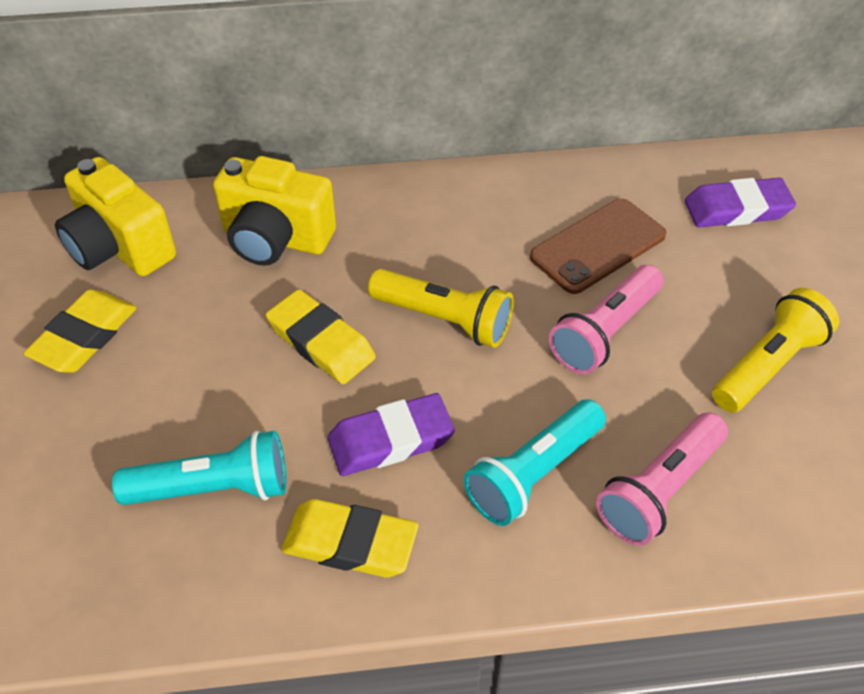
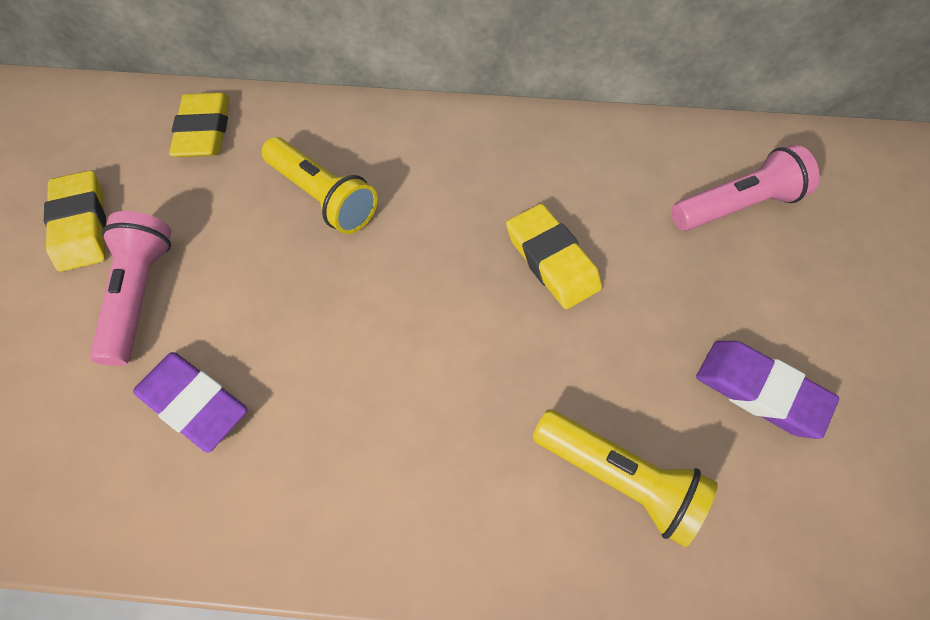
brown phone: 1 -> 0
turquoise flashlight: 2 -> 0
yellow camera: 2 -> 0

